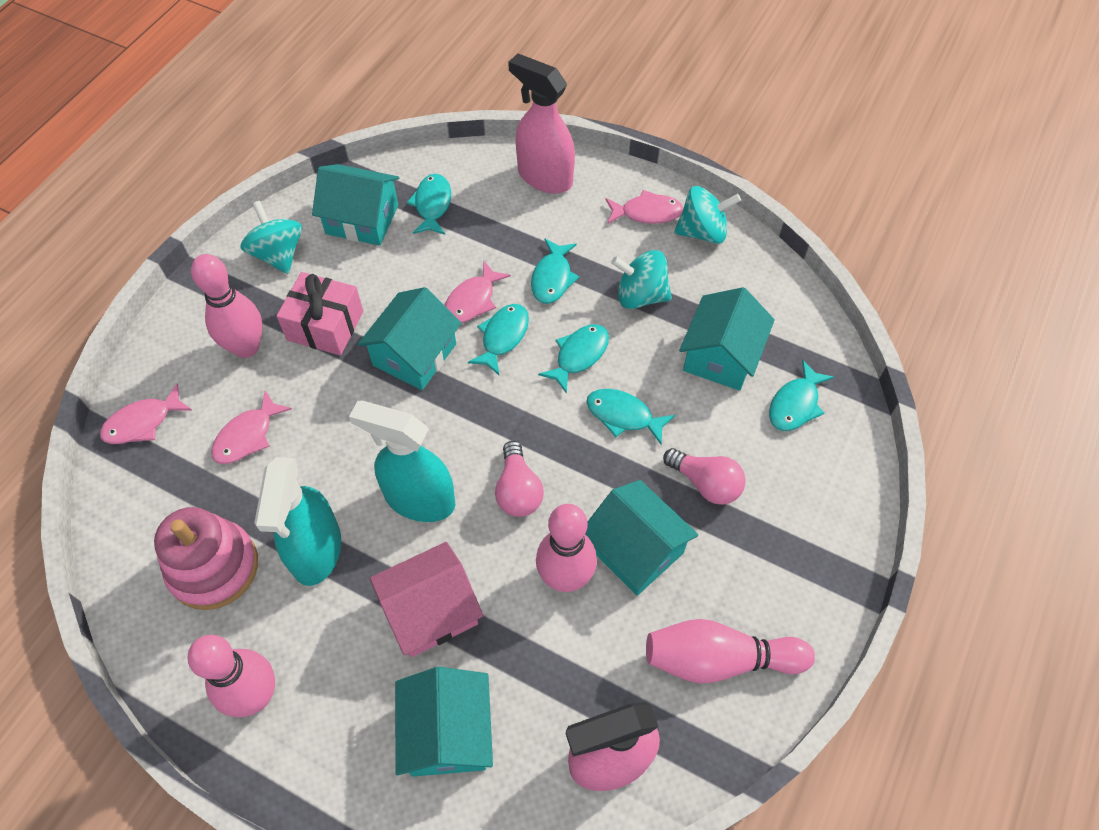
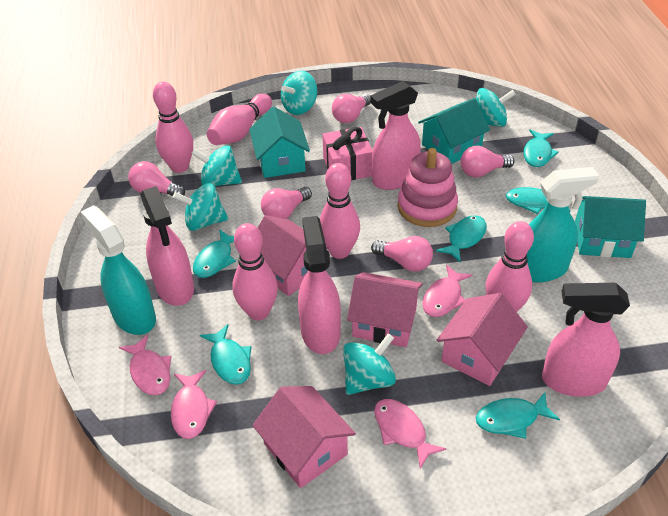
pink bowling pin: 4 -> 5
pink house: 1 -> 4
pink light bulb: 2 -> 5
pink spray bottle: 2 -> 4
turquoise house: 5 -> 3
turquoise spinning top: 3 -> 5

